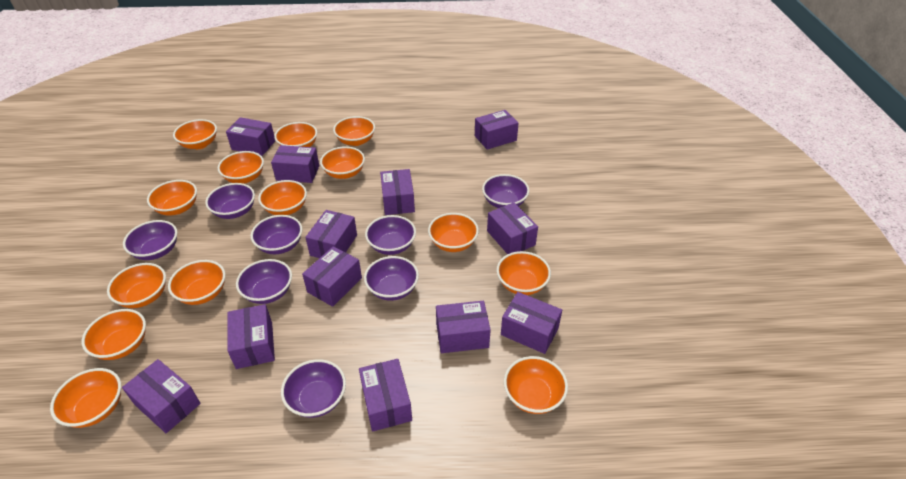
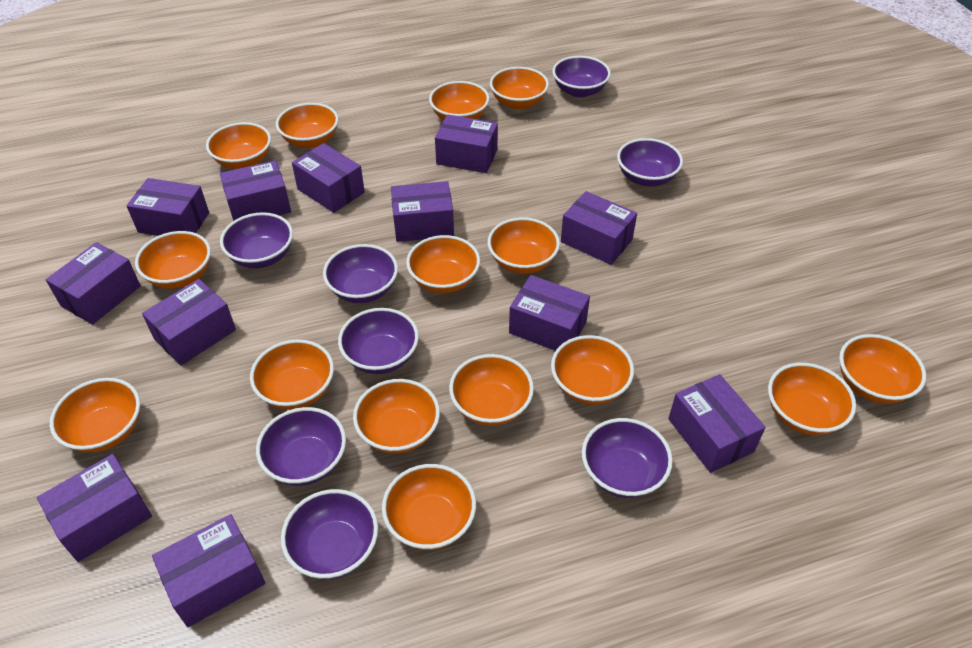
orange bowl: 14 -> 15

